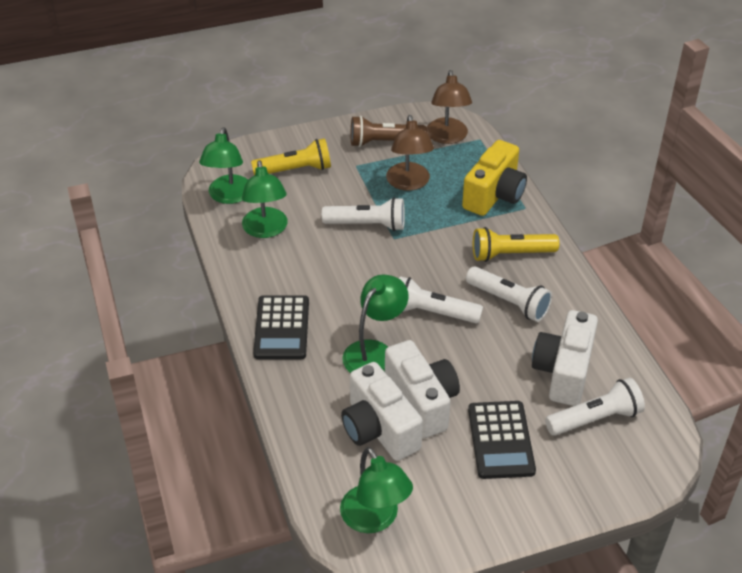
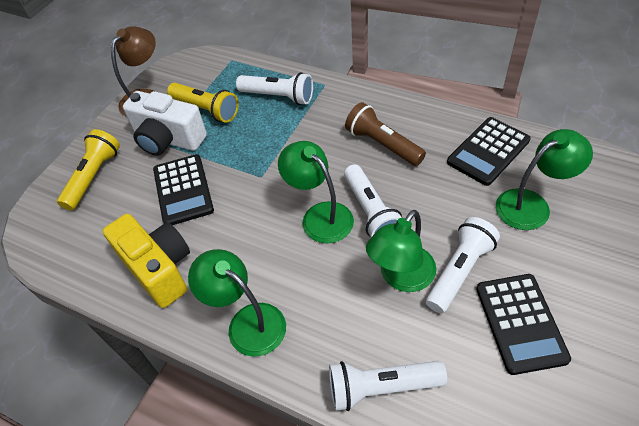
black calculator: 2 -> 3
brown lamp: 2 -> 1
white camera: 3 -> 1

